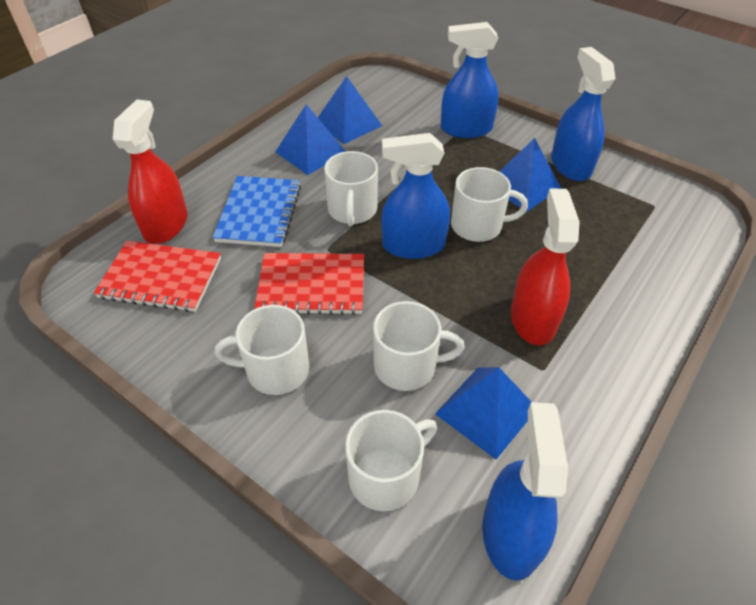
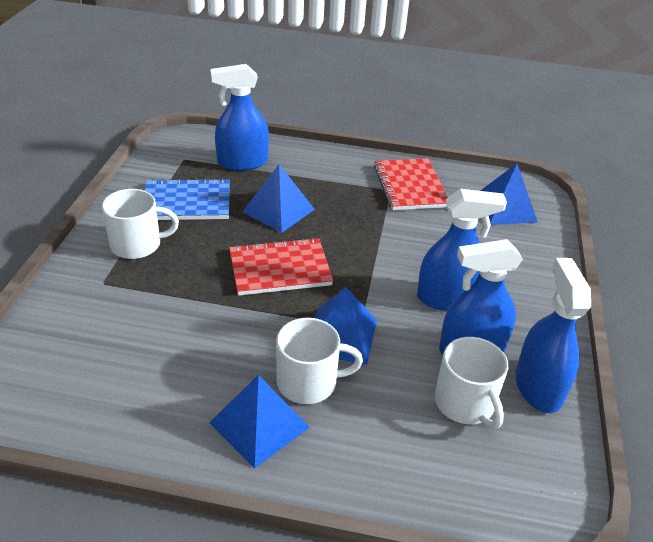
red spray bottle: 2 -> 0
white mug: 5 -> 3

